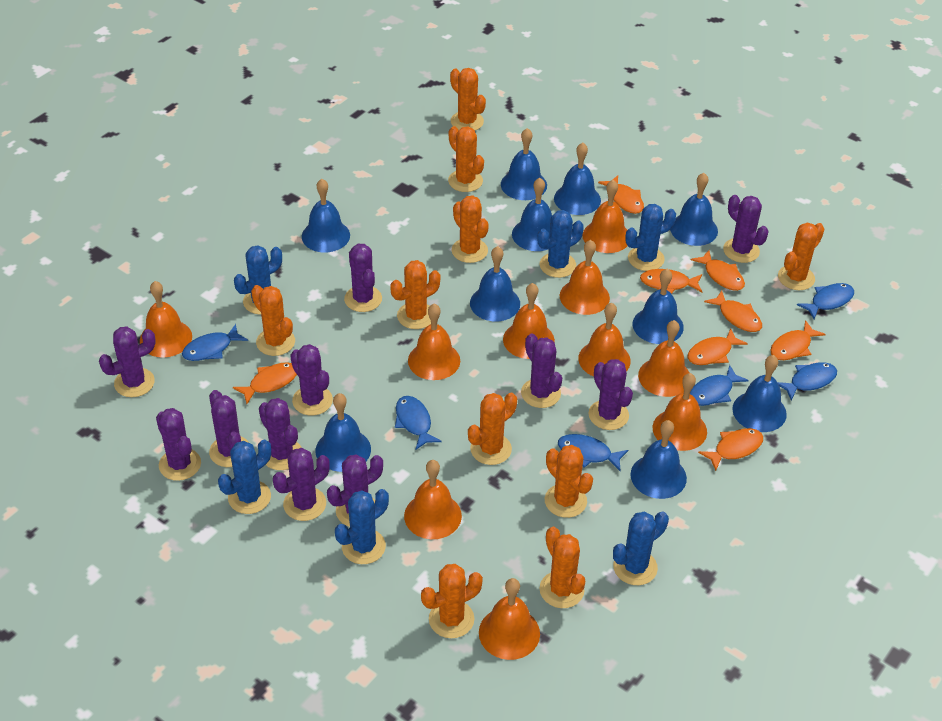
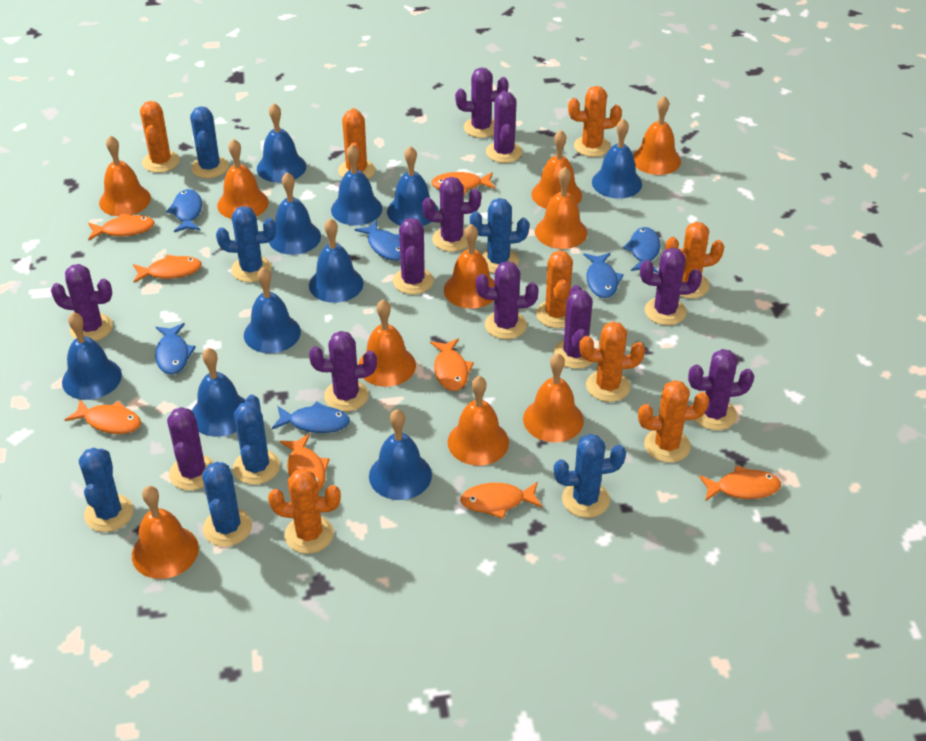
blue cactus: 6 -> 7
orange cactus: 10 -> 8

